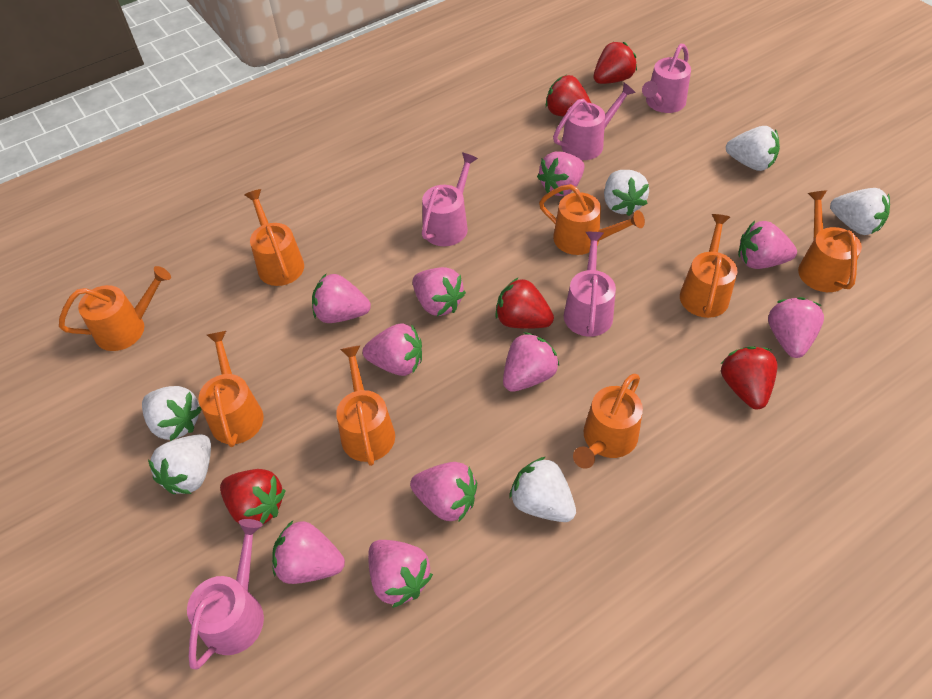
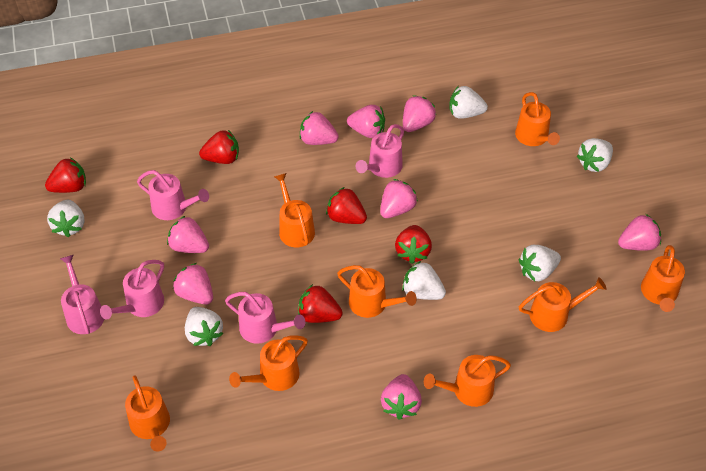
pink strawberry: 10 -> 8

